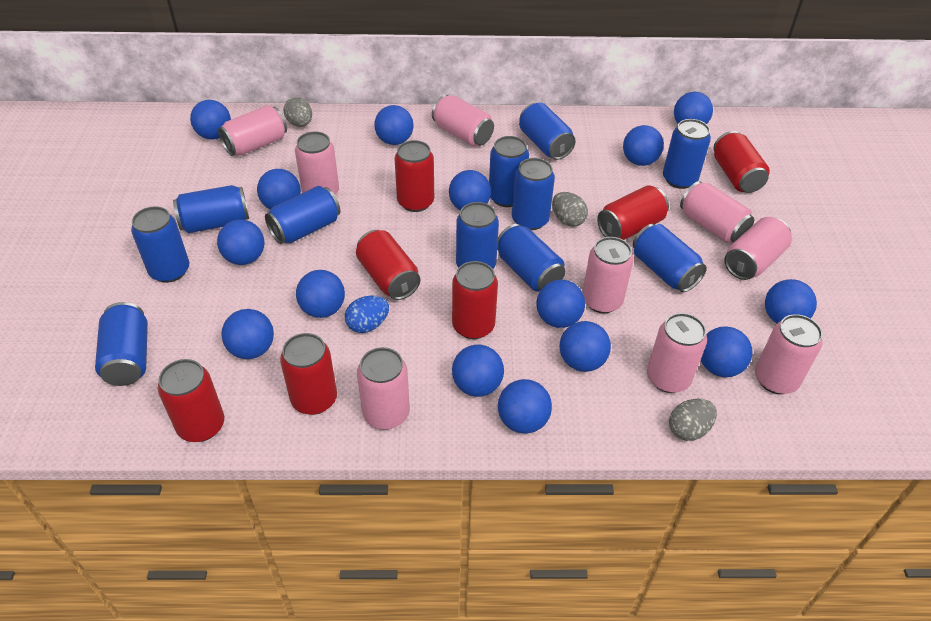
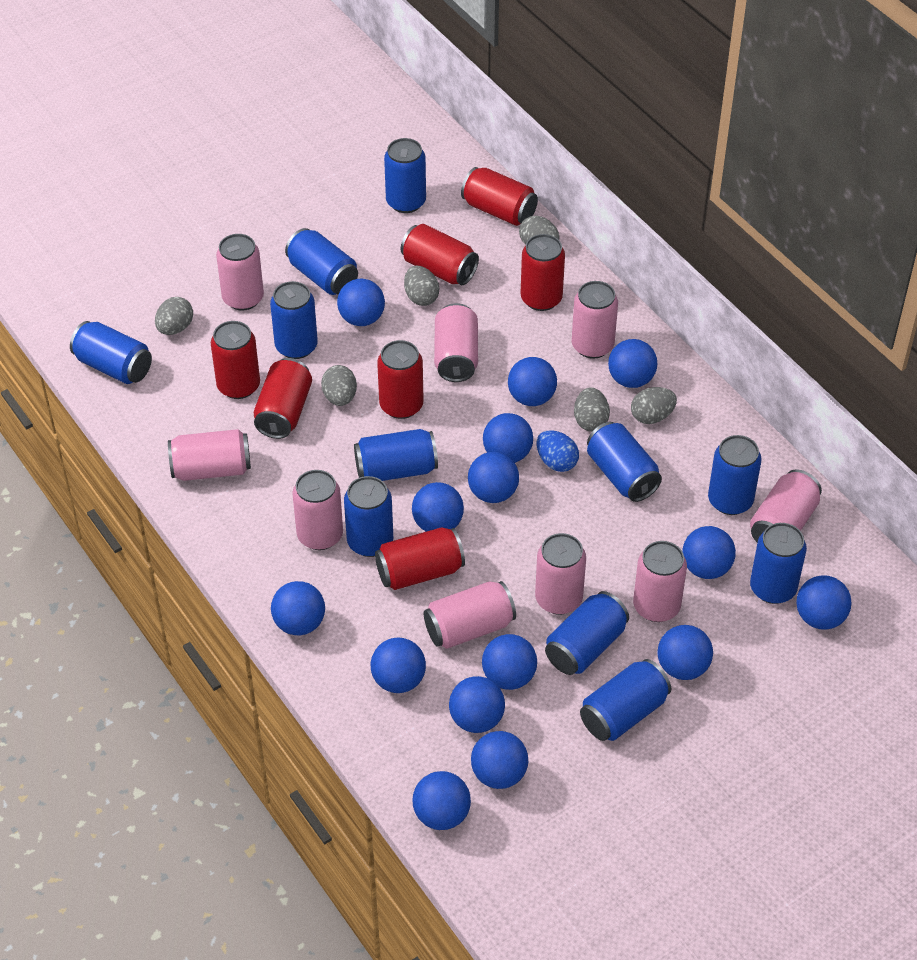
grey egg: 3 -> 6

